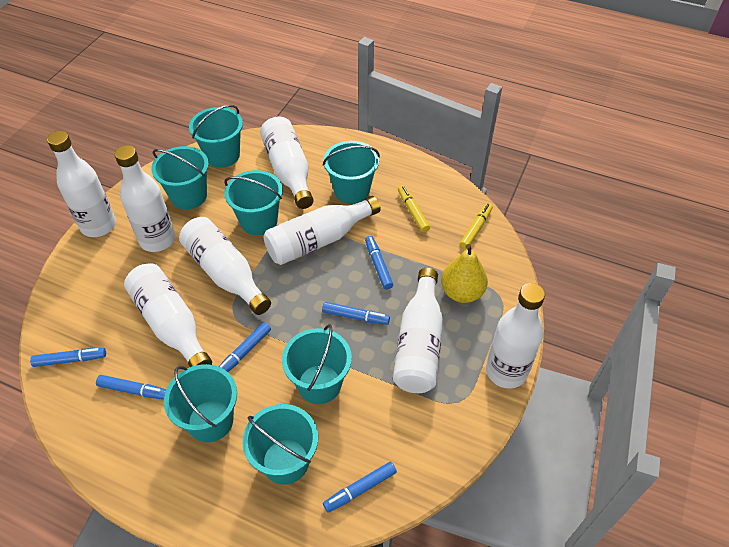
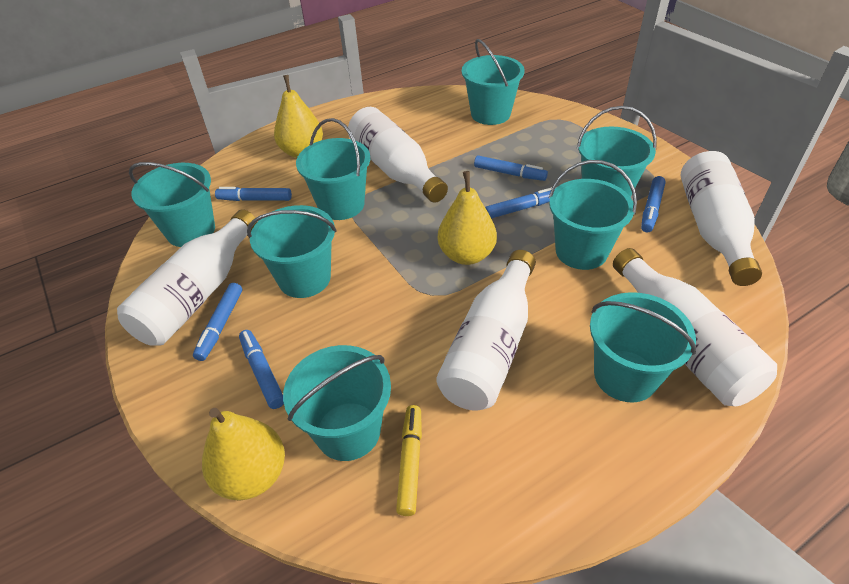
turquoise bucket: 7 -> 8
white bottle: 8 -> 5
yellow marker: 2 -> 1
yellow pear: 1 -> 3

